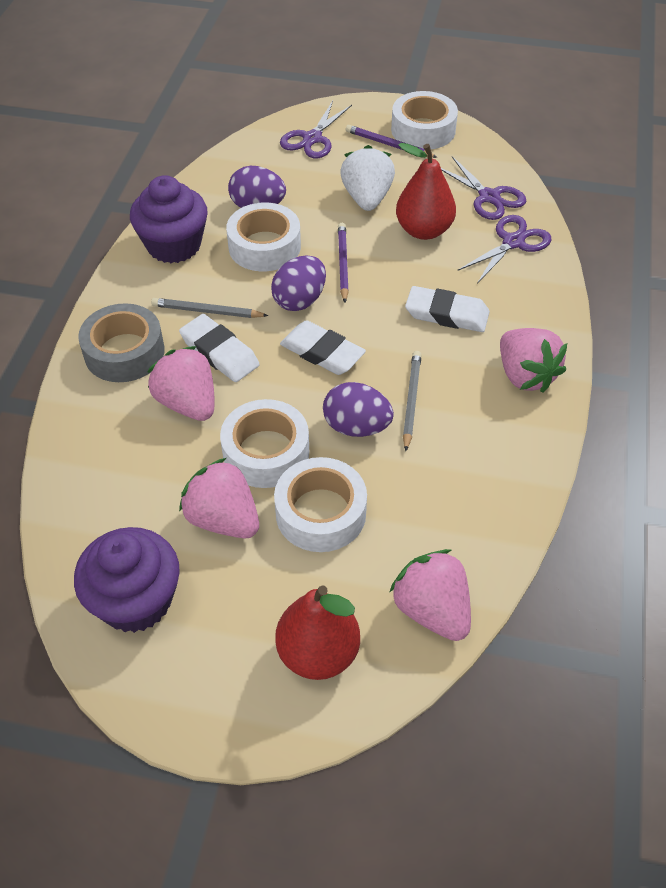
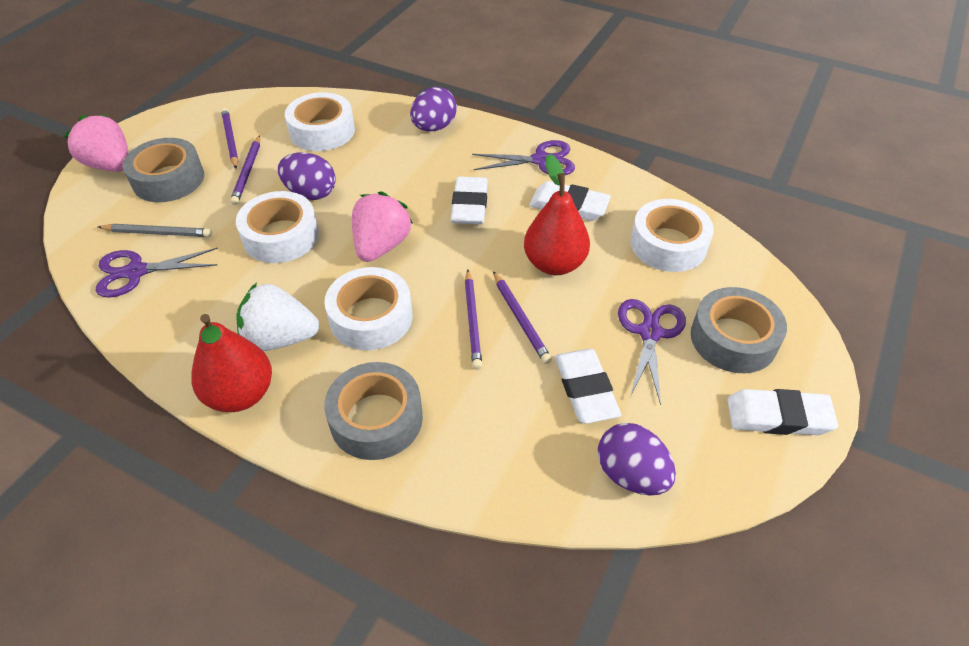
grey pencil: 2 -> 1
grey tape: 1 -> 3
pink strawberry: 4 -> 2
purple cupcake: 2 -> 0
purple pencil: 2 -> 4
white eraser: 3 -> 4

